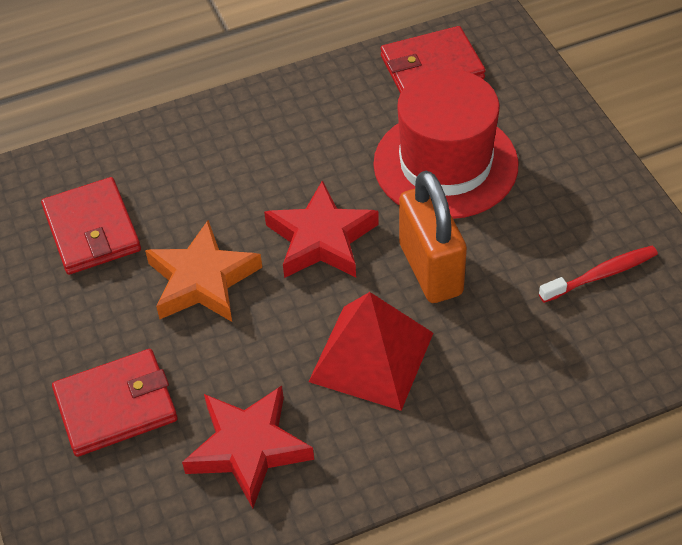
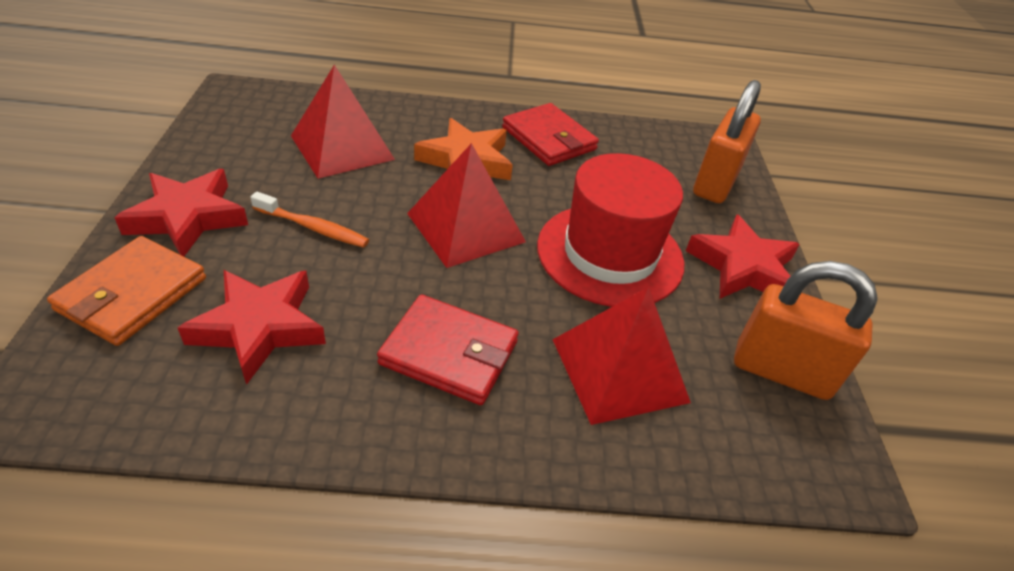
orange padlock: 1 -> 2
orange toothbrush: 0 -> 1
orange wallet: 0 -> 1
red pyramid: 1 -> 3
red star: 2 -> 3
red toothbrush: 1 -> 0
red wallet: 3 -> 2

